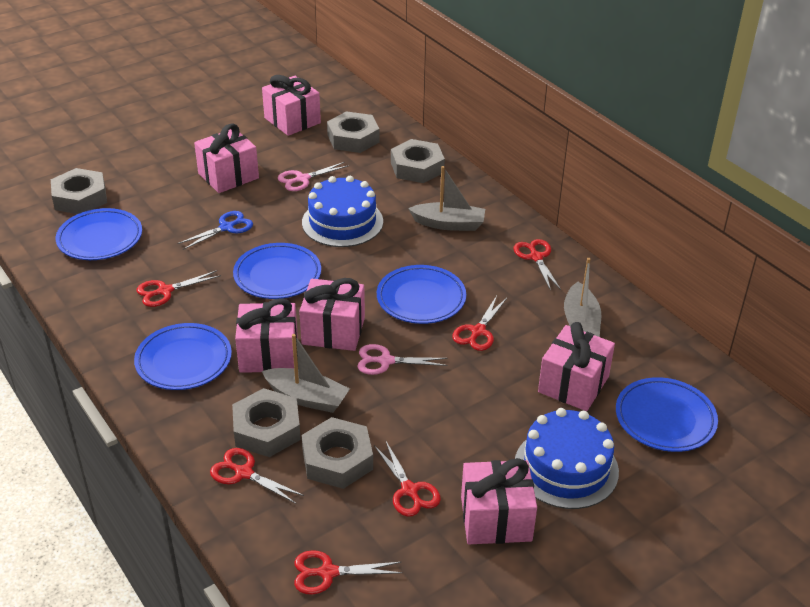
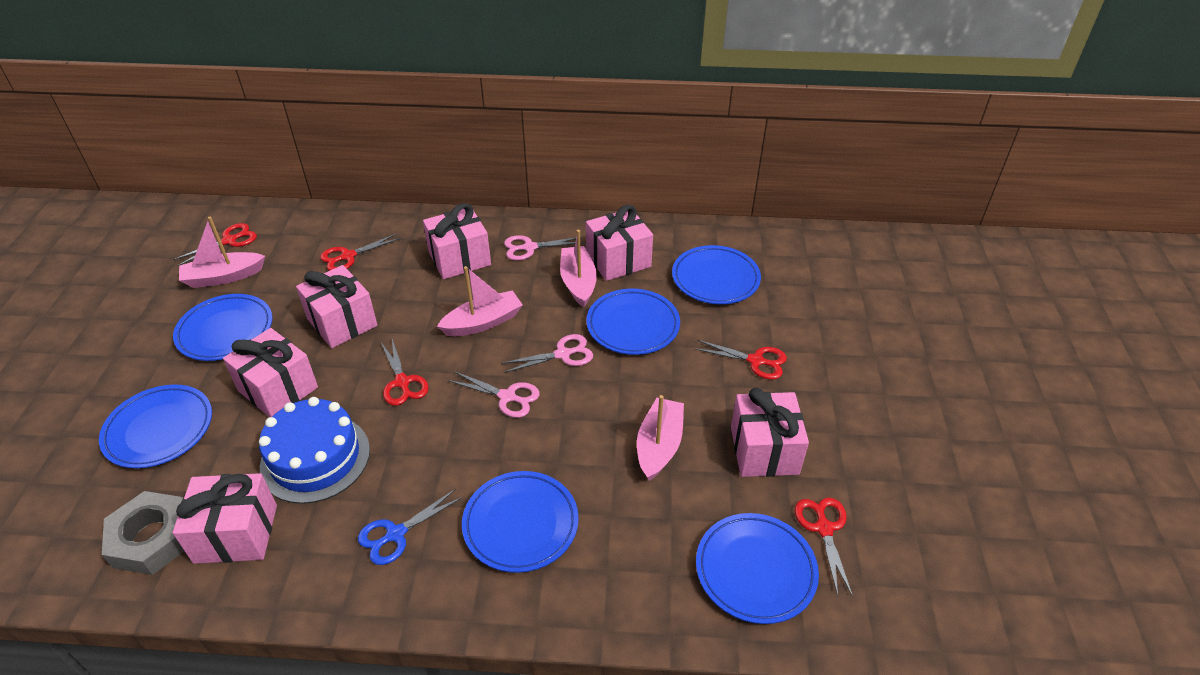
blue cake: 2 -> 1
blue plate: 5 -> 6
grey boat: 3 -> 0
grey nut: 5 -> 1
pink boat: 0 -> 4
pink scissors: 2 -> 3
red scissors: 6 -> 5

